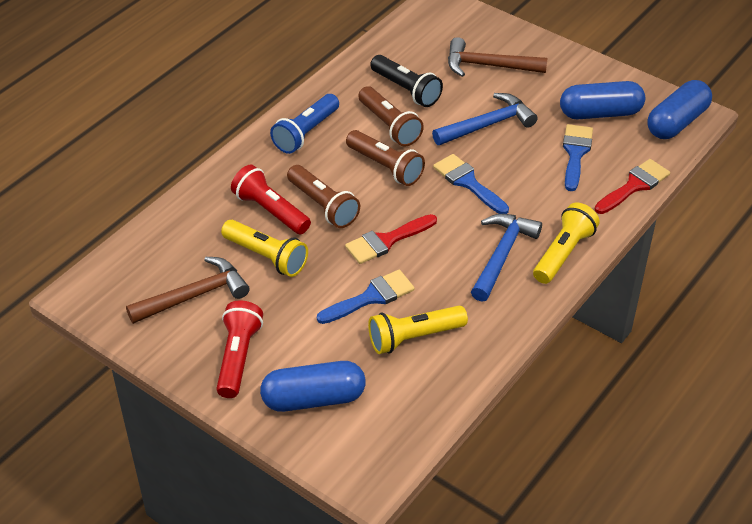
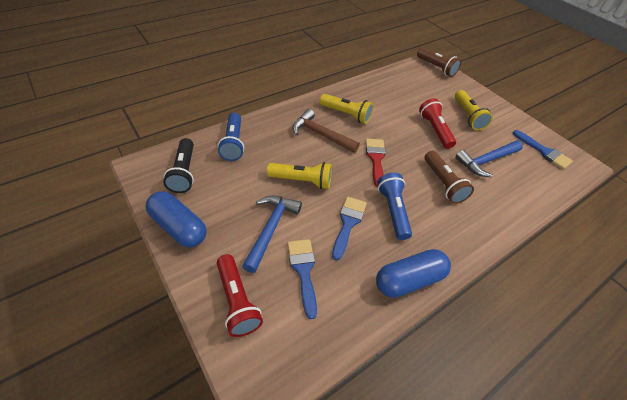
blue capsule: 3 -> 2
blue flashlight: 1 -> 2
brown flashlight: 3 -> 2
brown hammer: 2 -> 1
red brush: 2 -> 1

